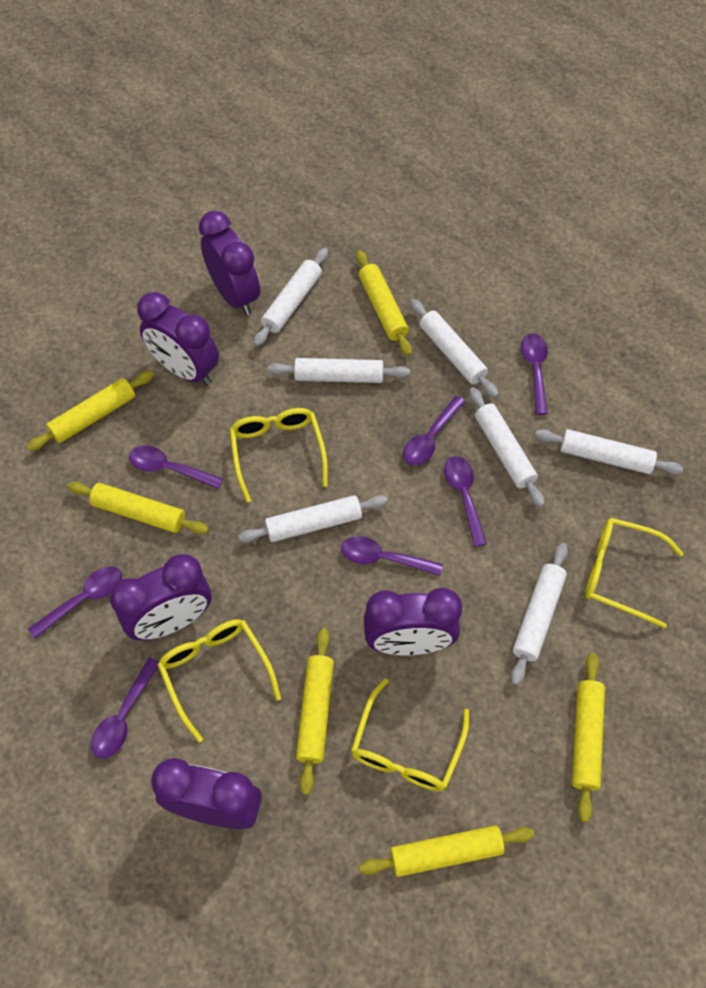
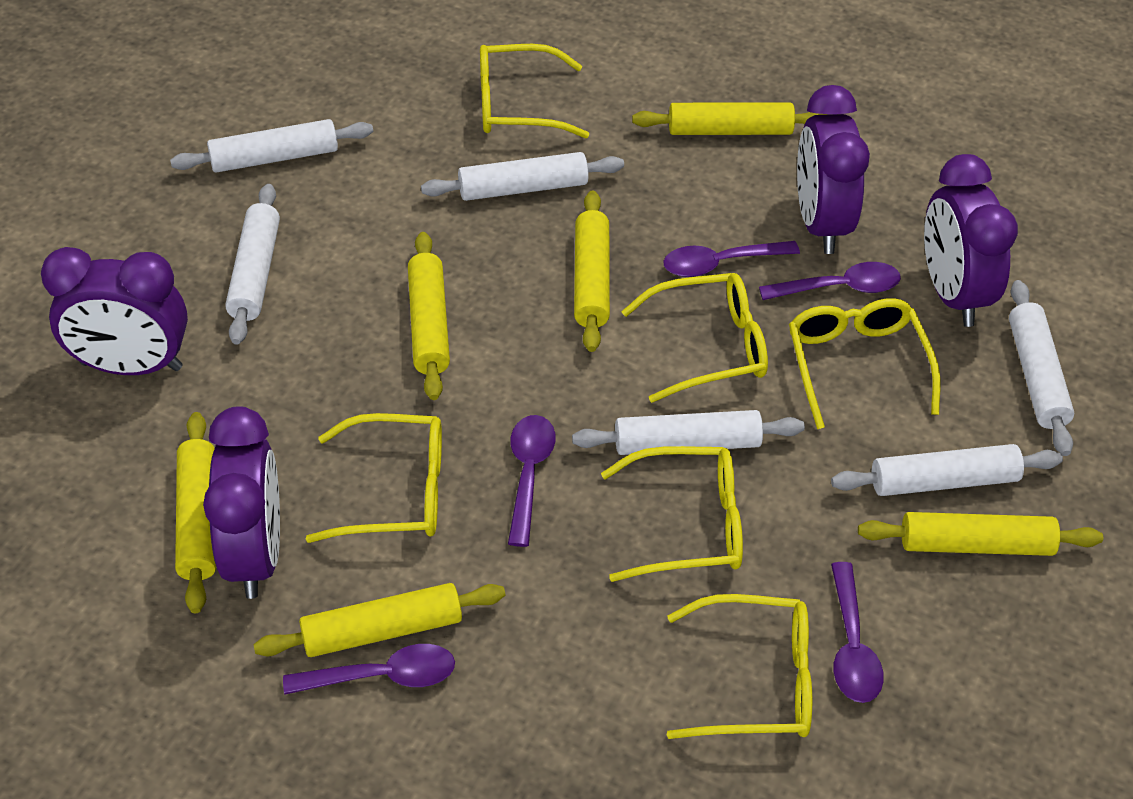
purple clock: 5 -> 4
purple spoon: 7 -> 5
white rolling pin: 7 -> 6
yellow glasses: 4 -> 6

